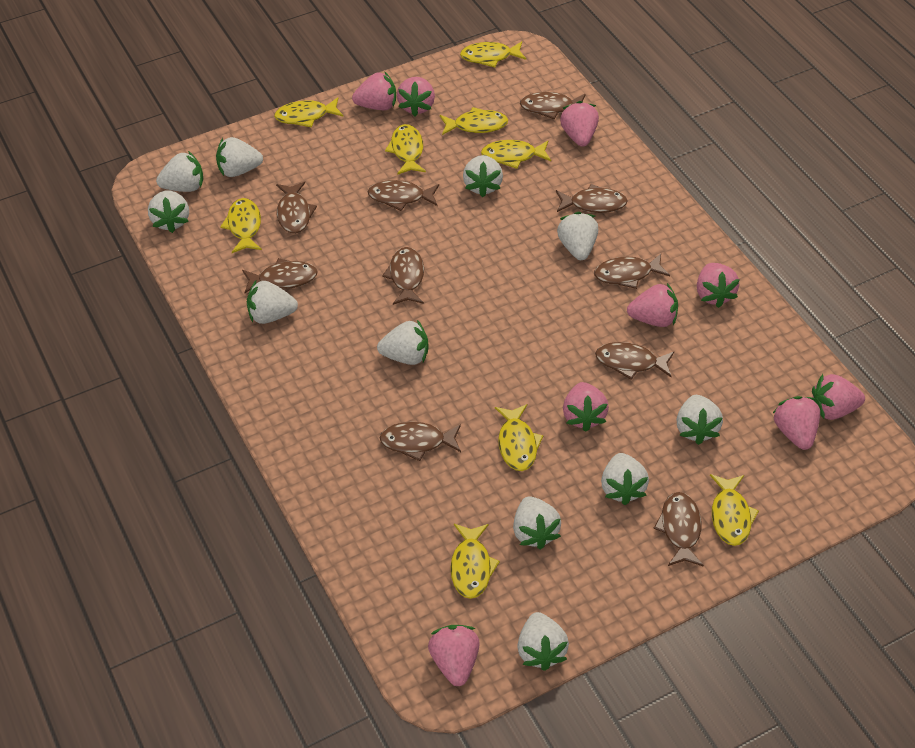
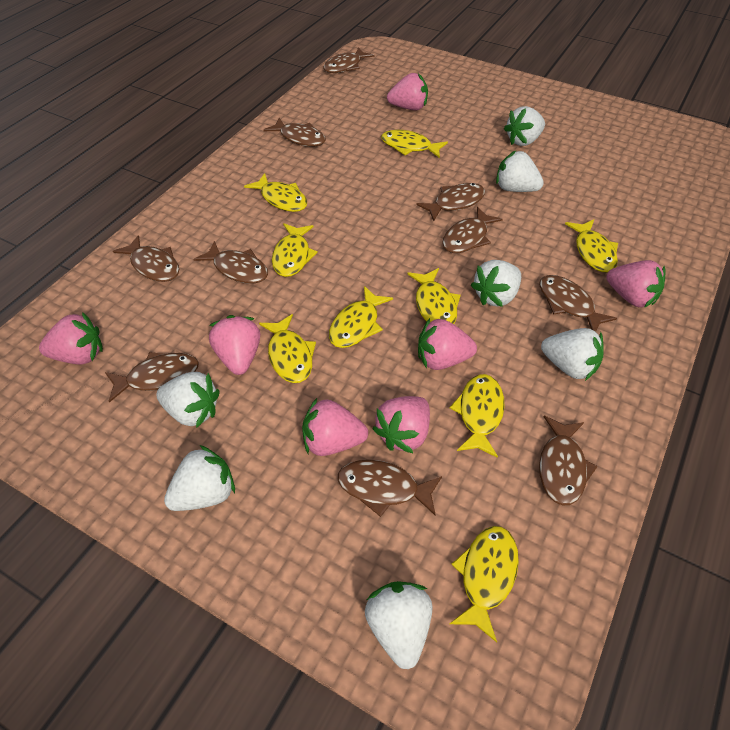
pink strawberry: 9 -> 7
white strawberry: 11 -> 7

